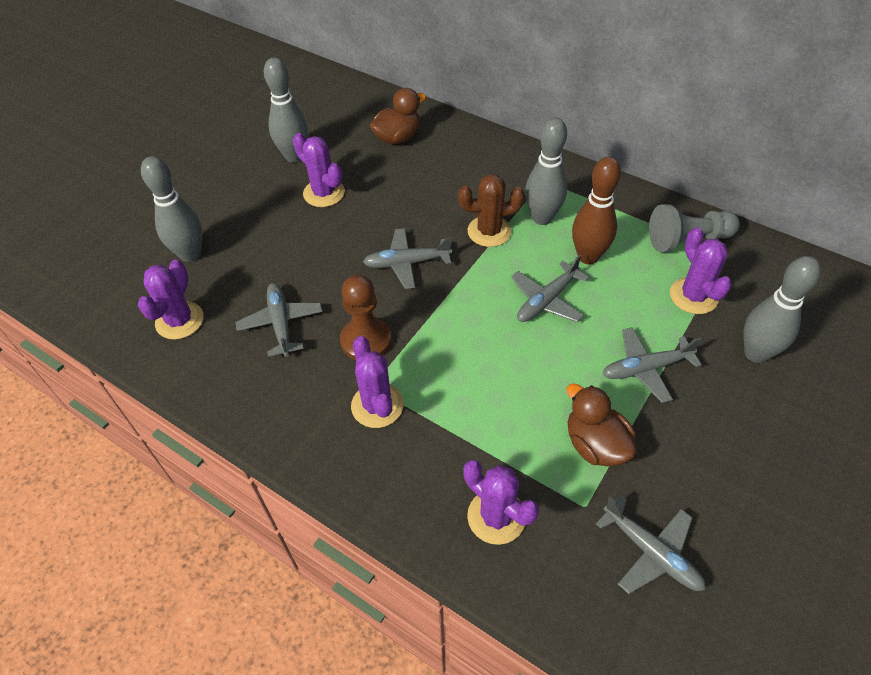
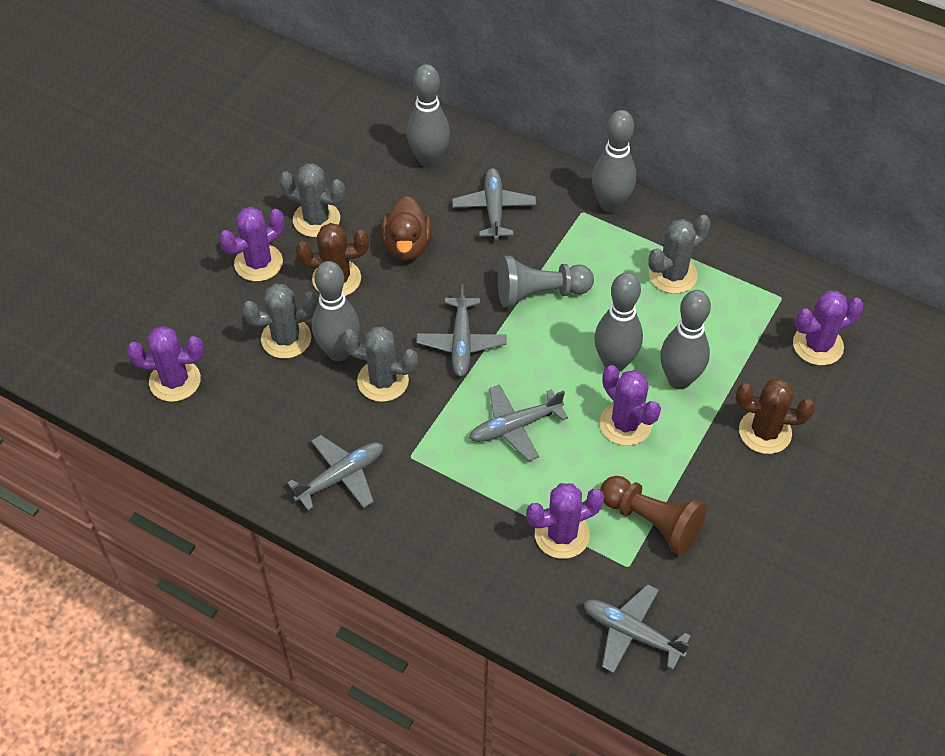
brown bowling pin: 1 -> 0
brown cactus: 1 -> 2
brown duck: 2 -> 1
grey bowling pin: 4 -> 5
grey cactus: 0 -> 4

